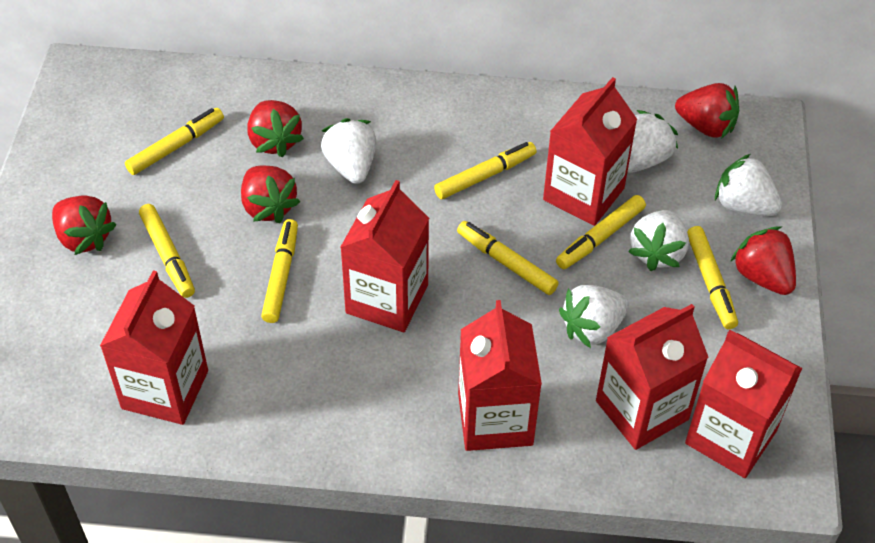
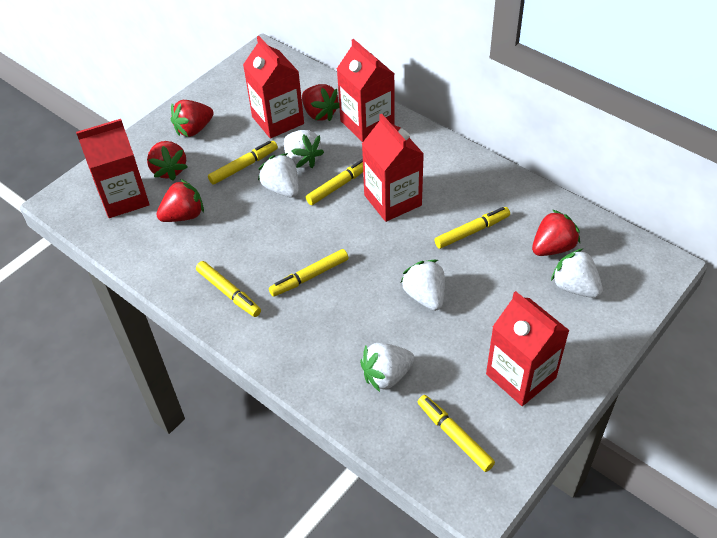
red carton: 6 -> 5
yellow marker: 7 -> 6

